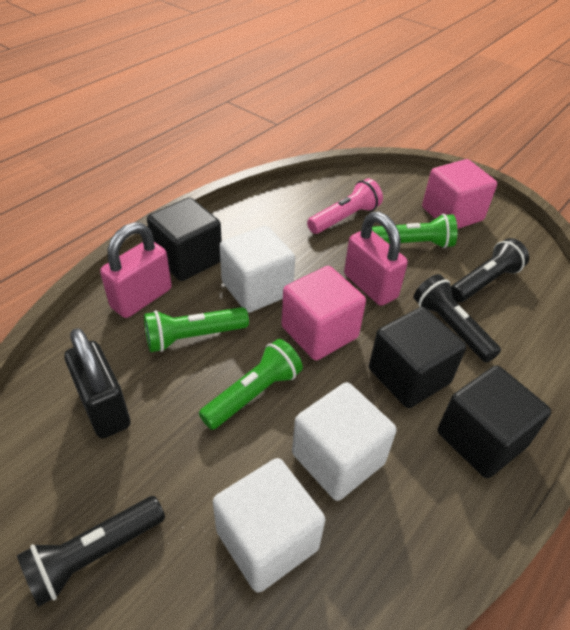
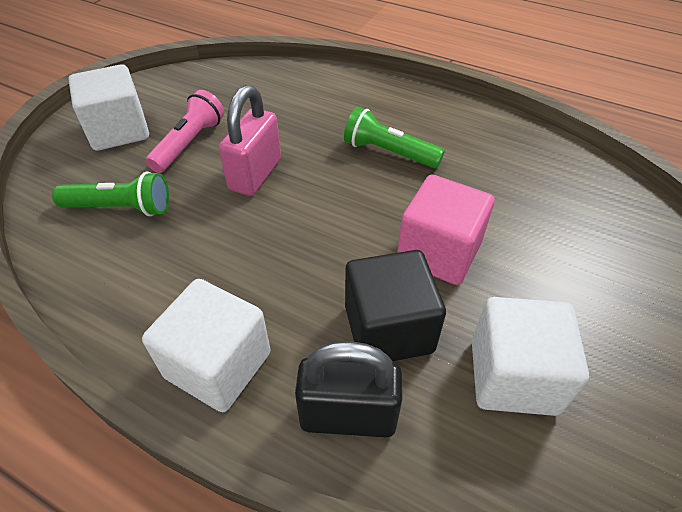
black cube: 3 -> 1
black flashlight: 3 -> 0
green flashlight: 3 -> 2
pink cube: 2 -> 1
pink padlock: 2 -> 1

